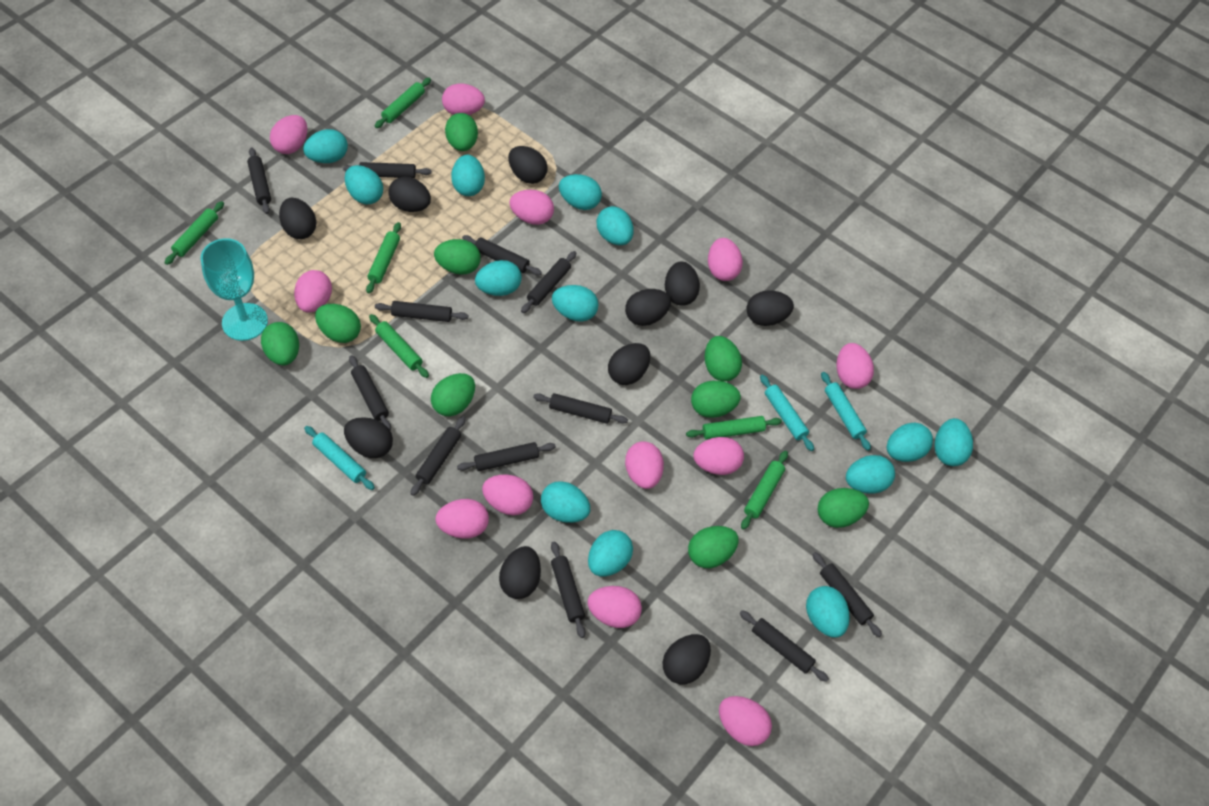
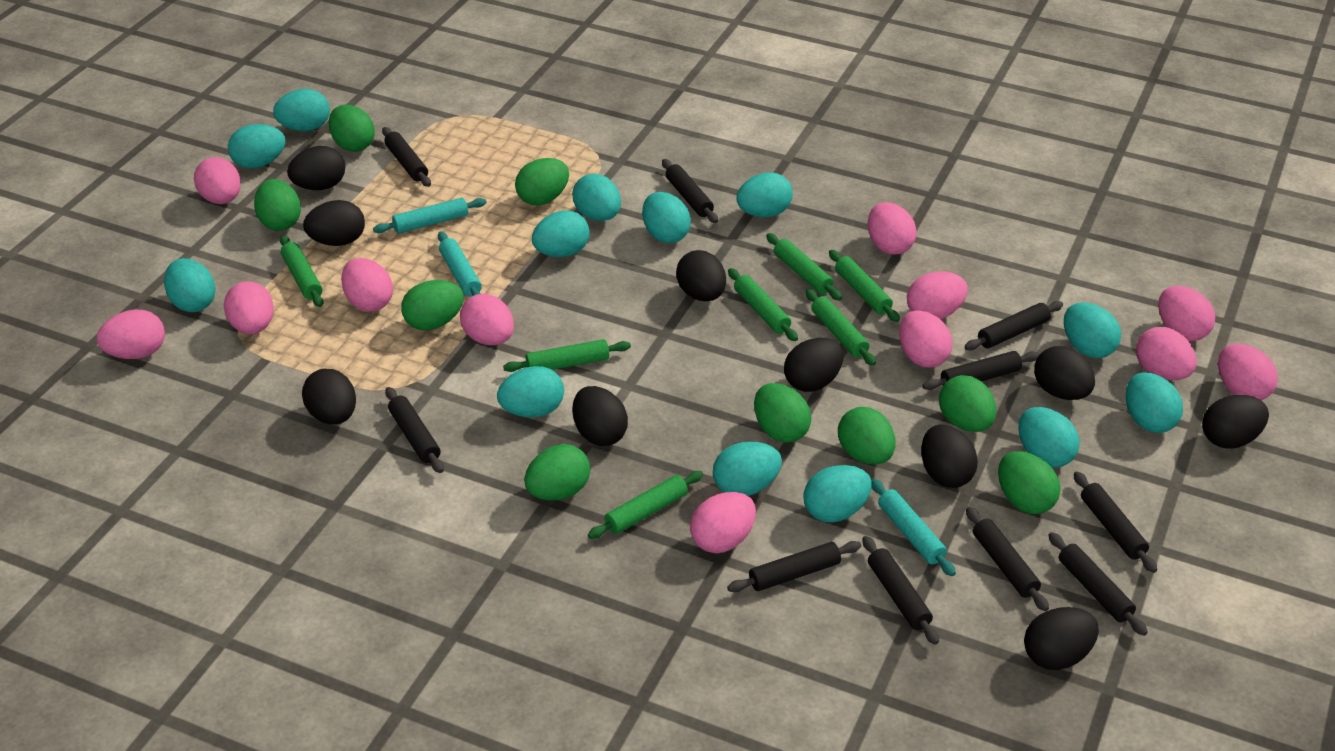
black rolling pin: 12 -> 10
green rolling pin: 6 -> 7
turquoise goblet: 1 -> 0

